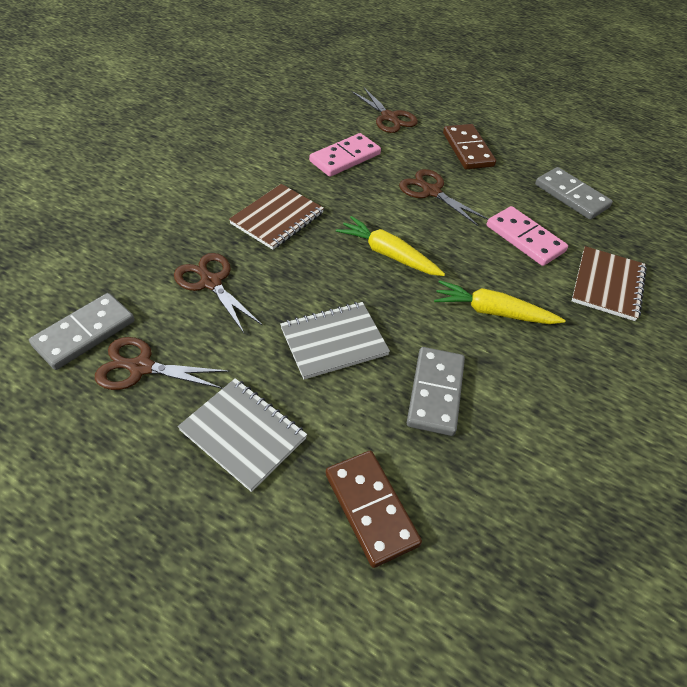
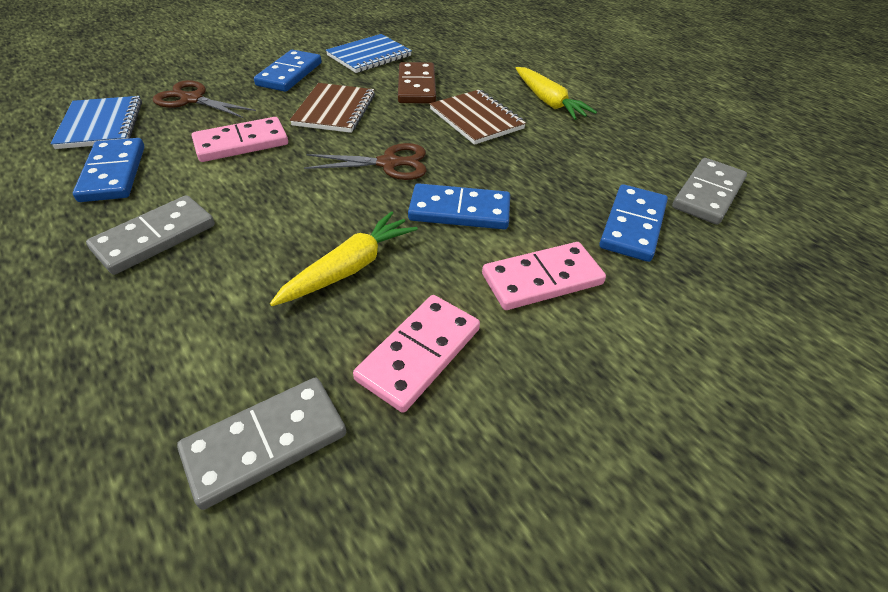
blue domino: 0 -> 4
blue notebook: 0 -> 2
brown domino: 2 -> 1
brown scissors: 4 -> 2
grey notebook: 2 -> 0
pink domino: 2 -> 3

